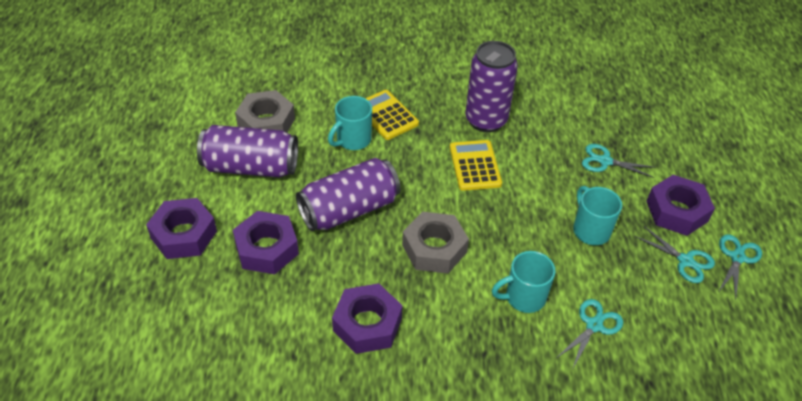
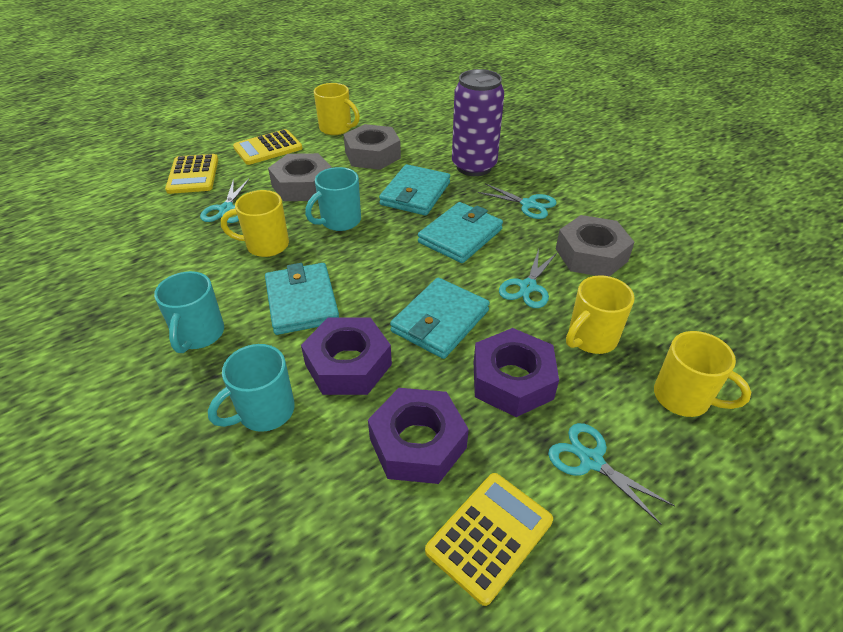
grey nut: 2 -> 3
purple can: 3 -> 1
purple nut: 4 -> 3
turquoise wallet: 0 -> 4
yellow calculator: 2 -> 3
yellow mug: 0 -> 4

